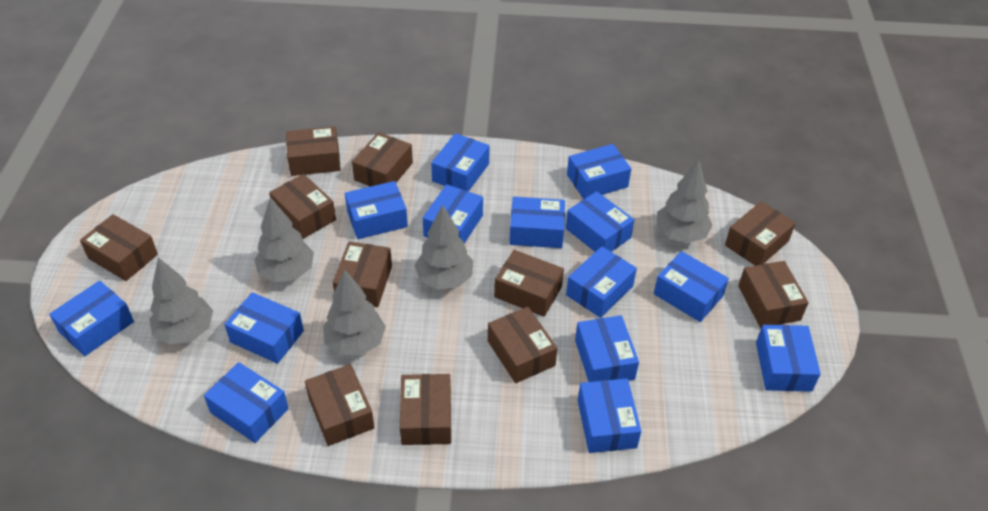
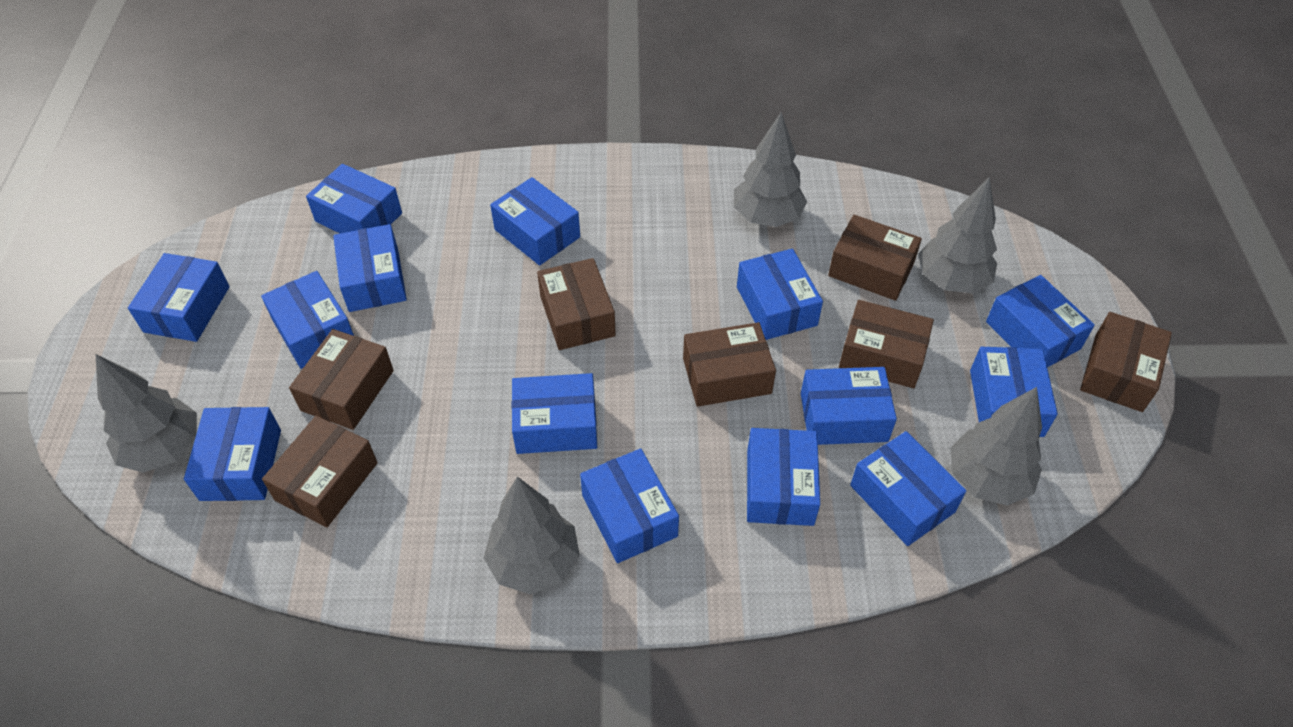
brown box: 11 -> 7

